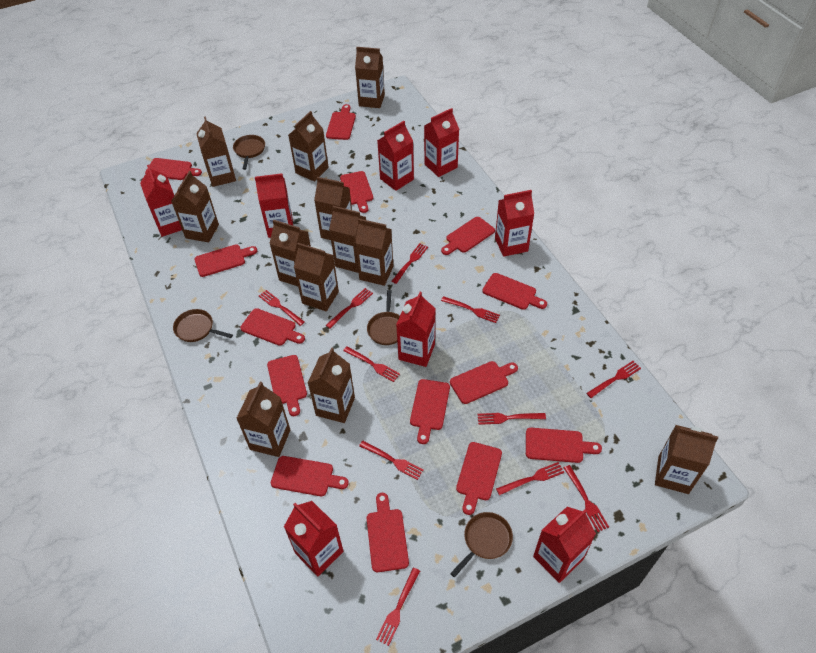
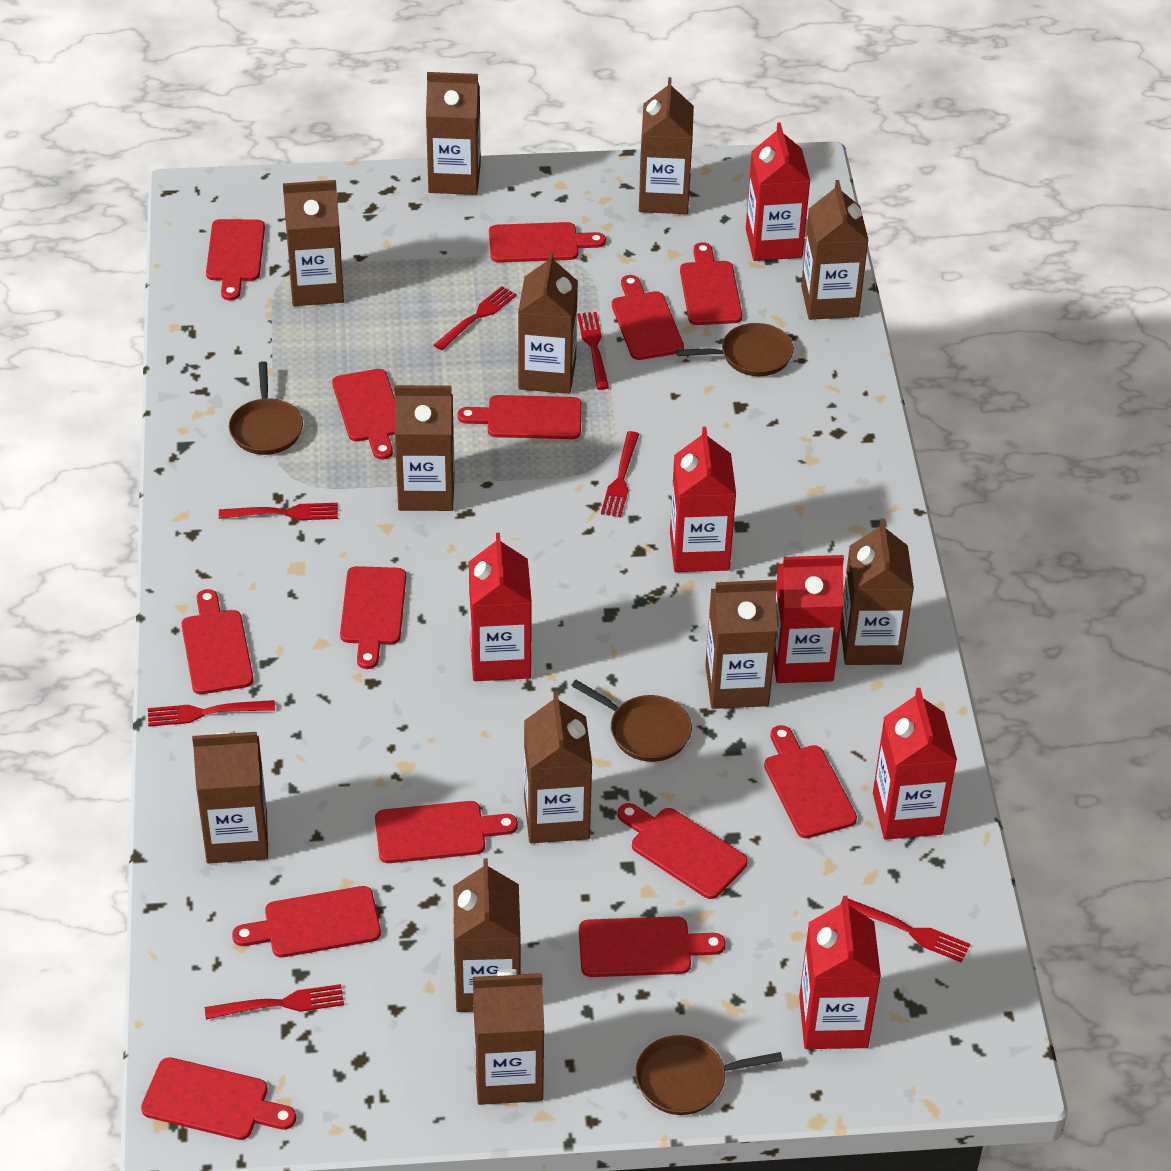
red carton: 8 -> 6
red fork: 11 -> 7

